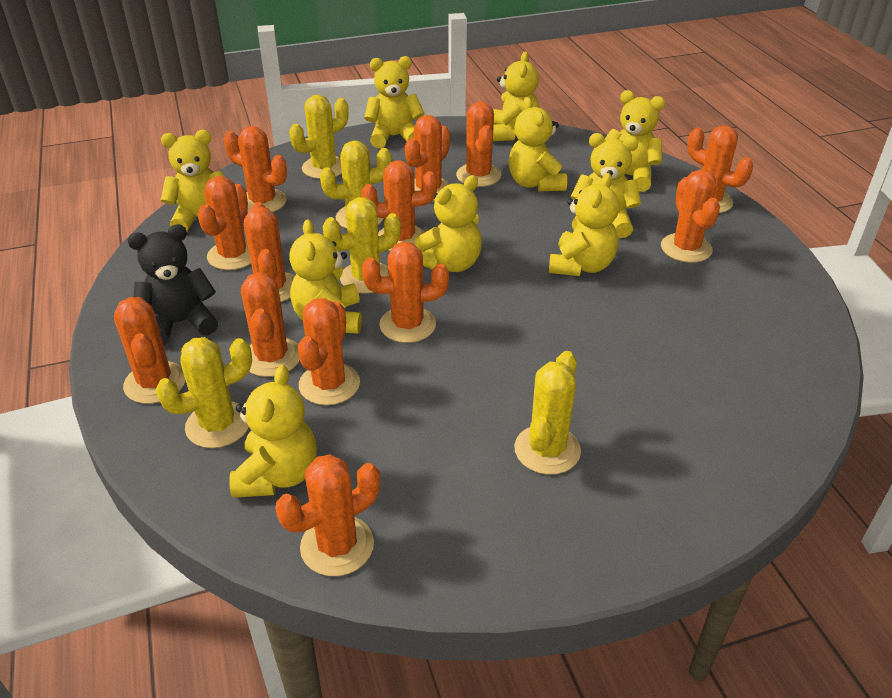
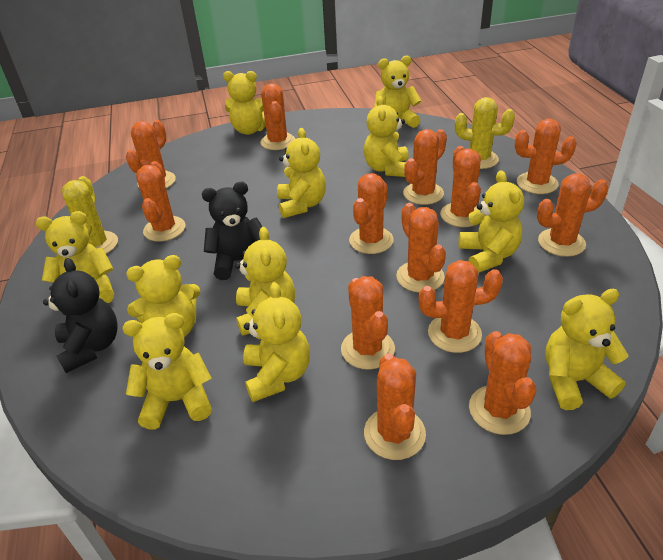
black teddy bear: 1 -> 2
yellow cactus: 5 -> 2
yellow teddy bear: 10 -> 11

